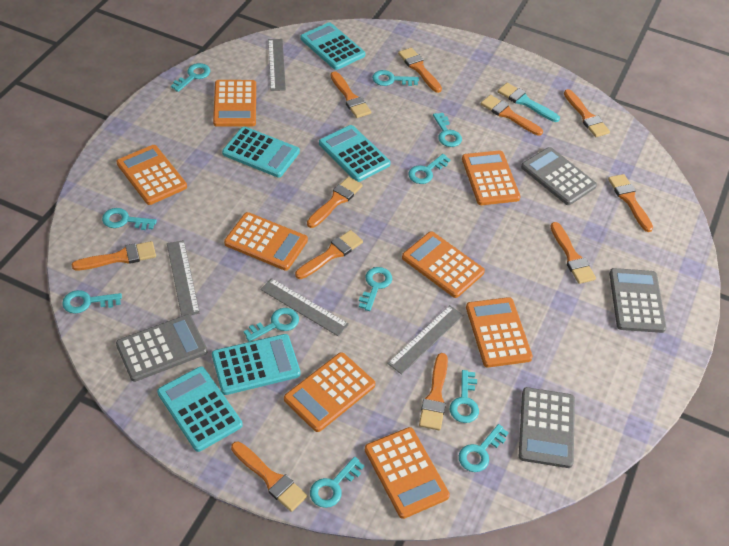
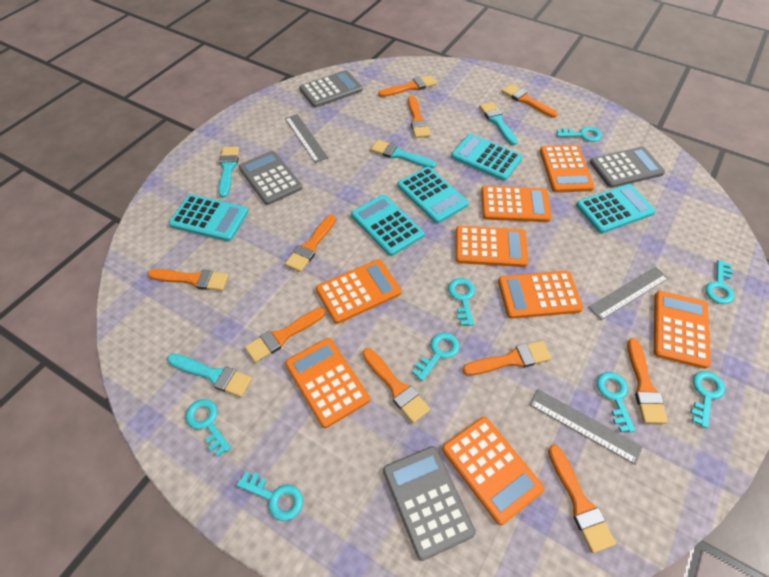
grey ruler: 4 -> 3
orange brush: 11 -> 10
turquoise brush: 1 -> 4
turquoise key: 11 -> 8

